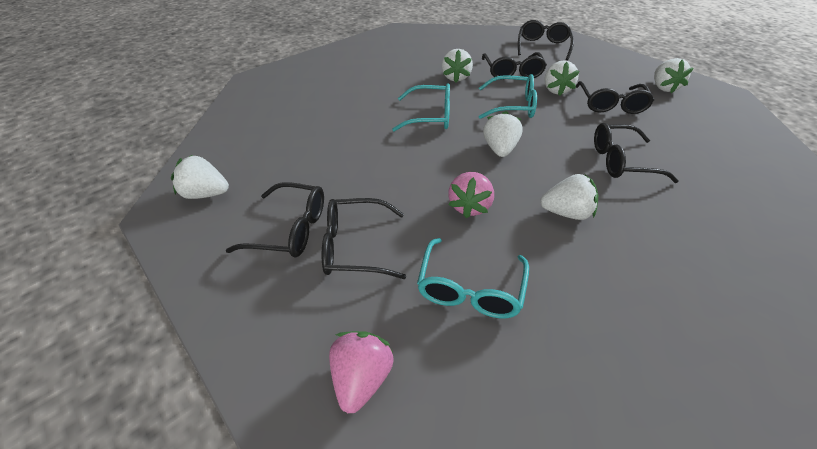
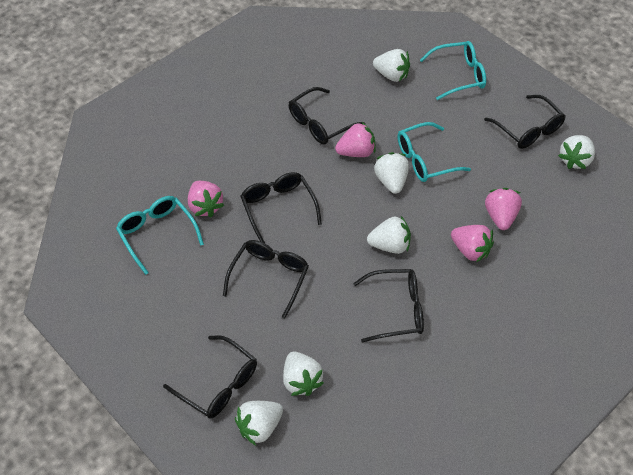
pink strawberry: 2 -> 4

